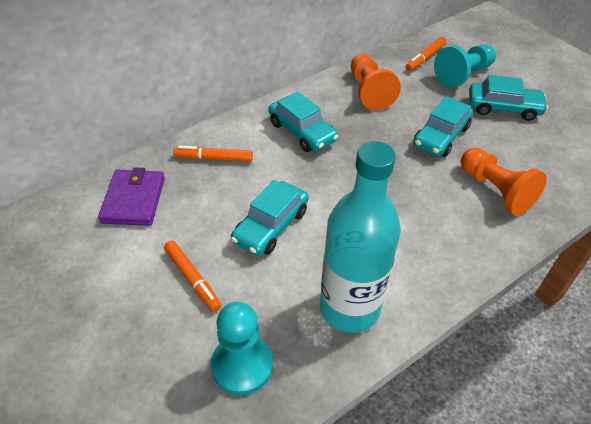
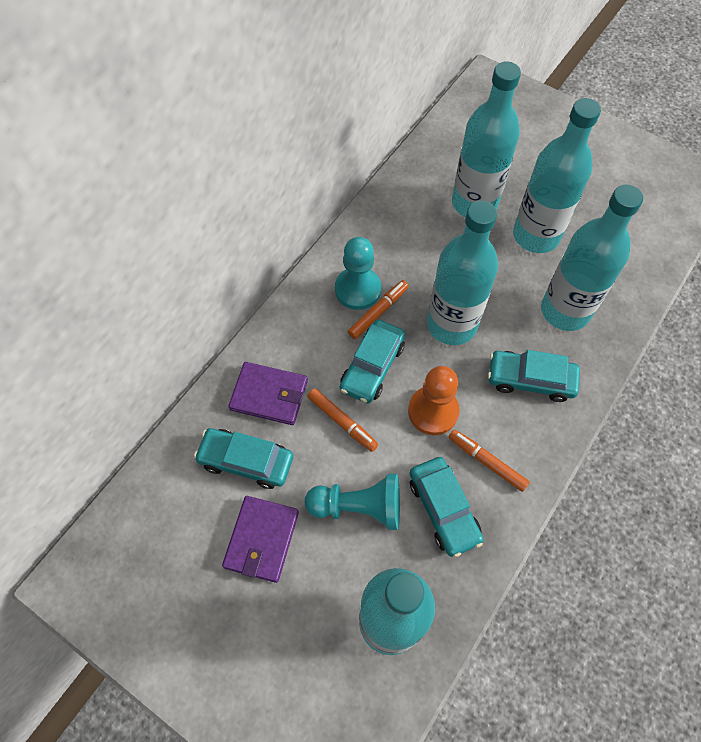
orange pawn: 2 -> 1
purple wallet: 1 -> 2
turquoise bottle: 1 -> 5

